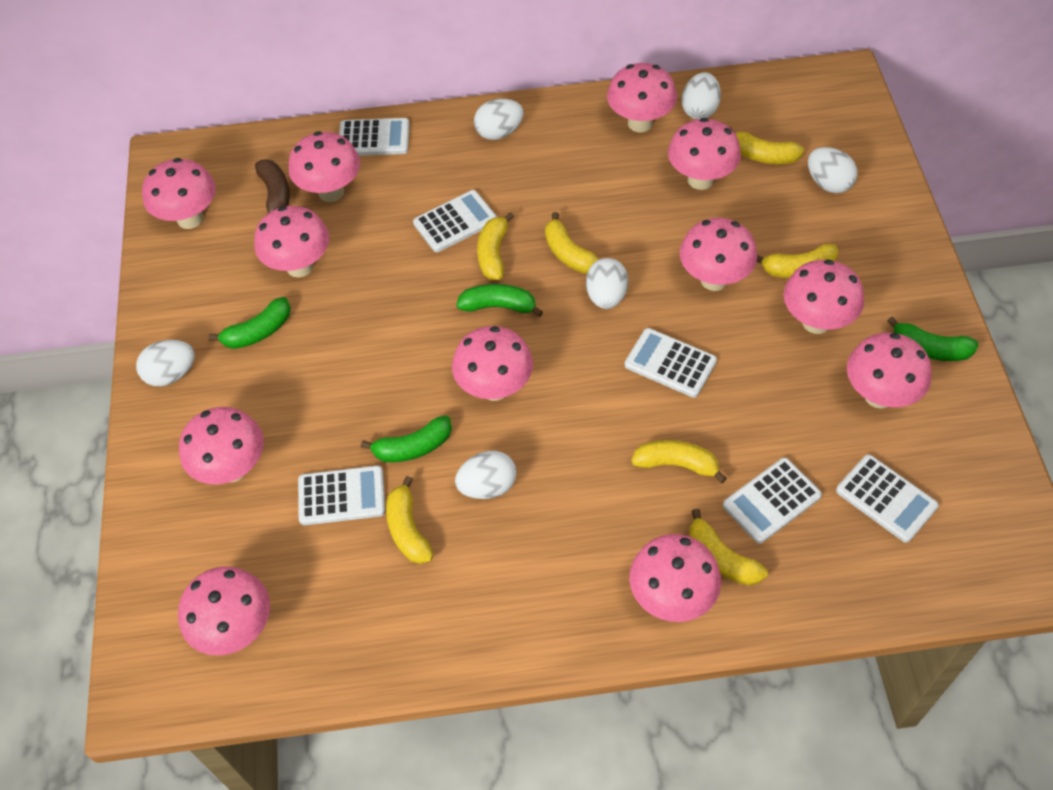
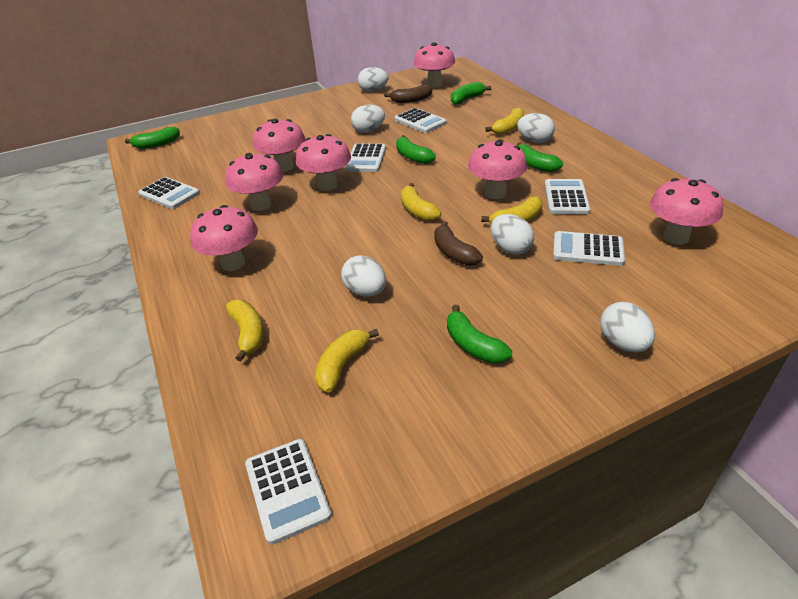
brown banana: 1 -> 2
green banana: 4 -> 5
pink mushroom: 12 -> 7
yellow banana: 7 -> 5

